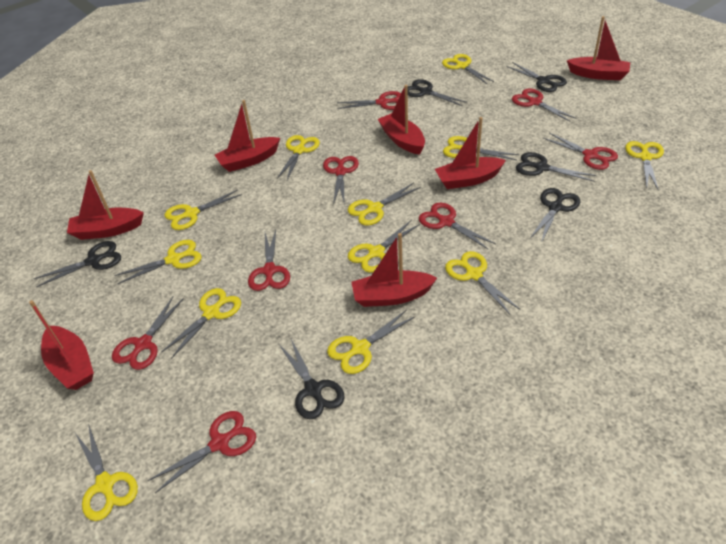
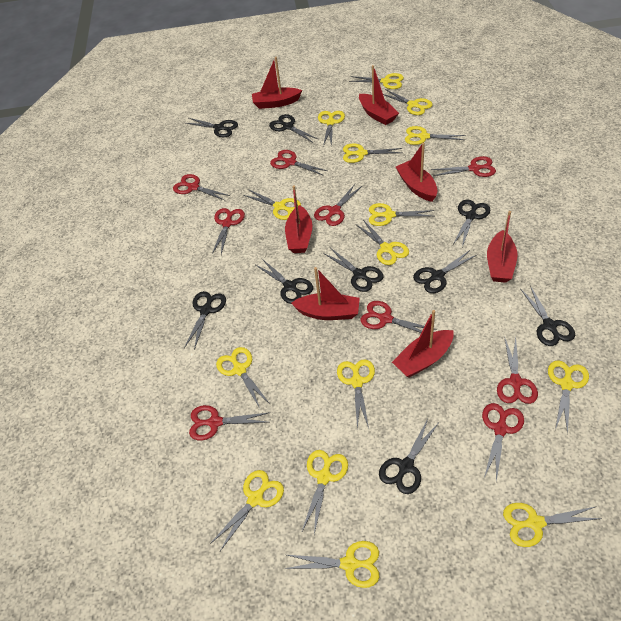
black scissors: 6 -> 9
red scissors: 8 -> 9
yellow scissors: 12 -> 15

